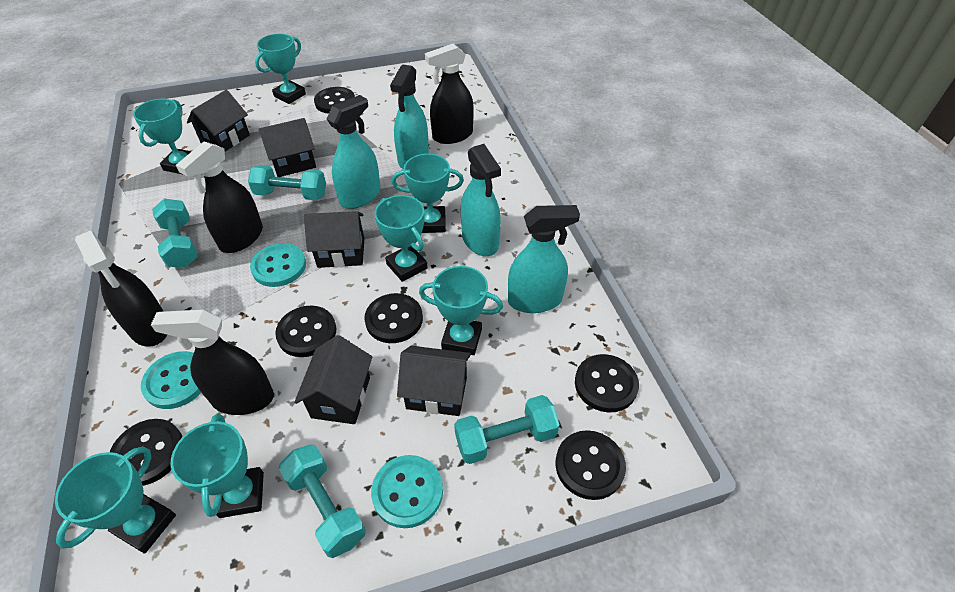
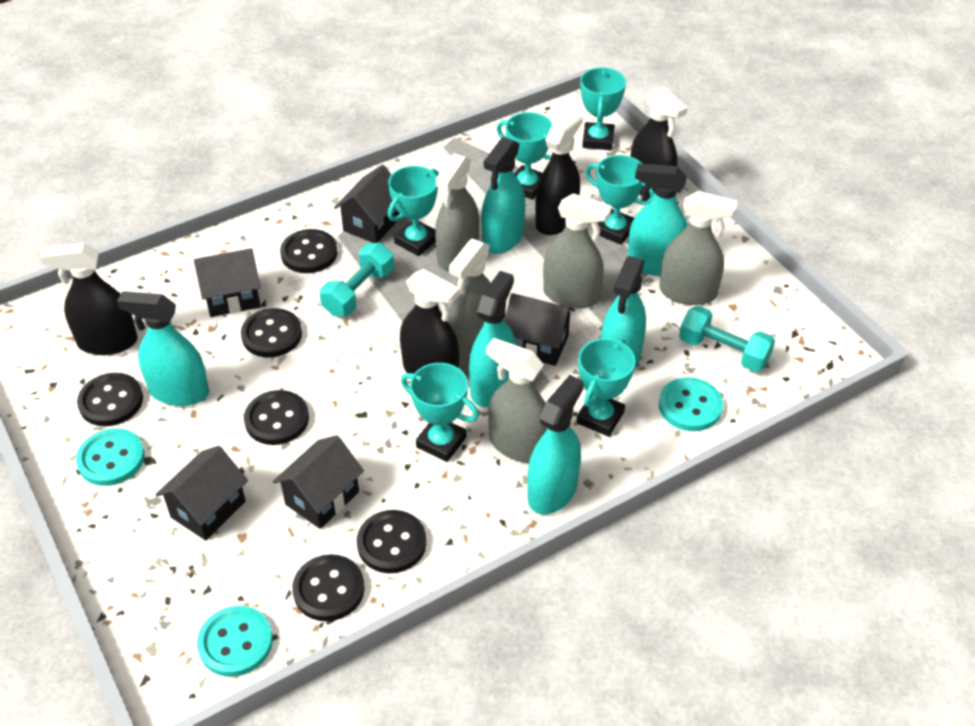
grey spray bottle: 0 -> 5
turquoise dumbbell: 4 -> 2
turquoise spray bottle: 4 -> 6
turquoise trophy: 7 -> 6

